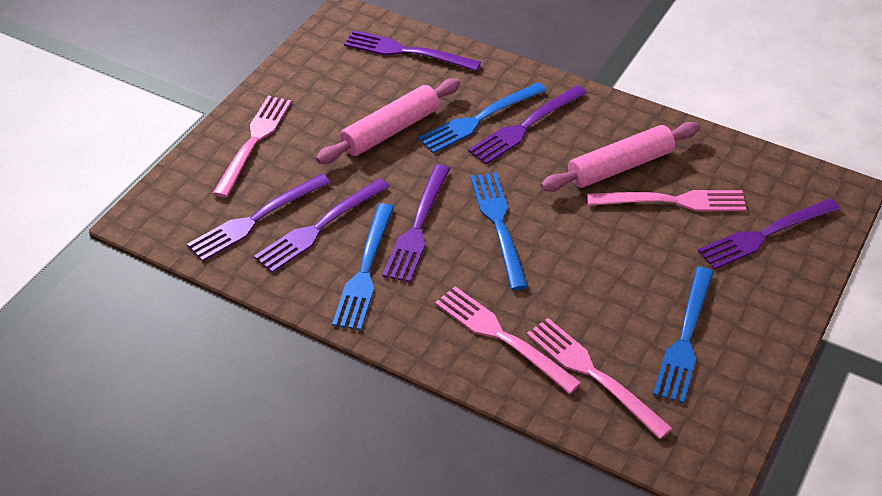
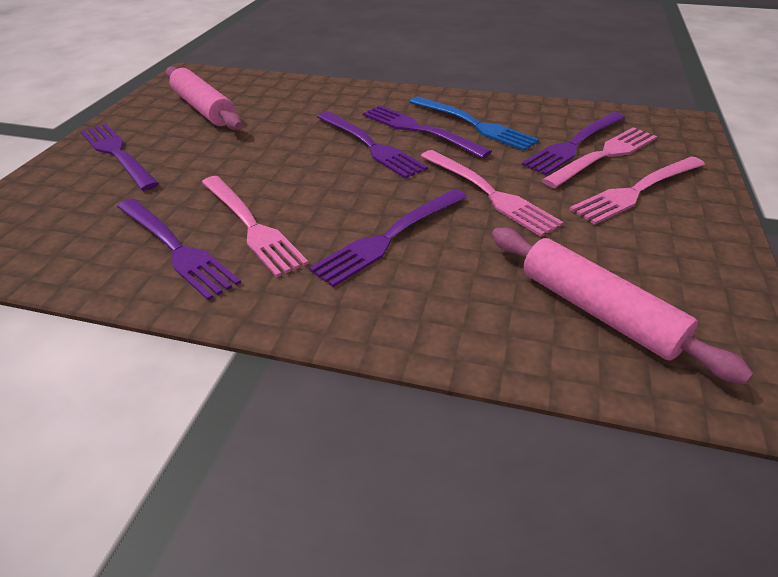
blue fork: 4 -> 1

